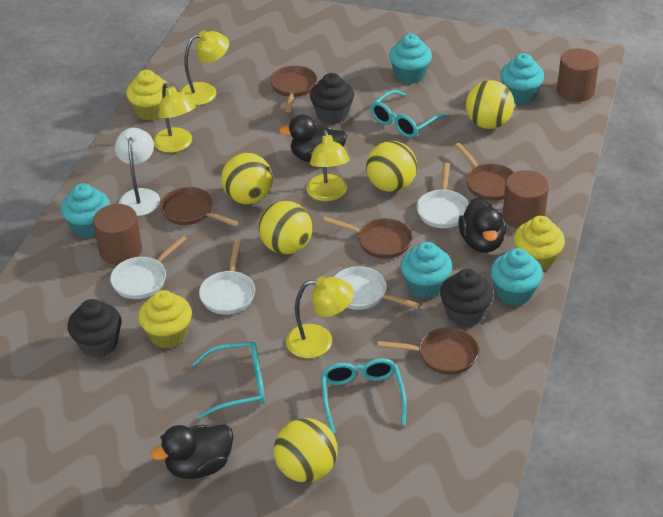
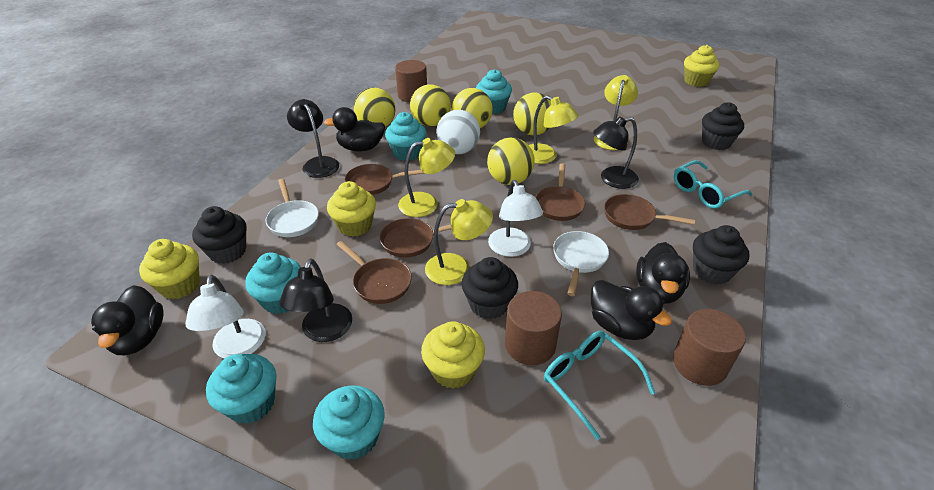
black cupcake: 3 -> 4
black duck: 3 -> 4
black lamp: 0 -> 3
turquoise glasses: 3 -> 2
white ball: 0 -> 1
white lamp: 1 -> 2
white pan: 4 -> 2
yellow cupcake: 3 -> 4

